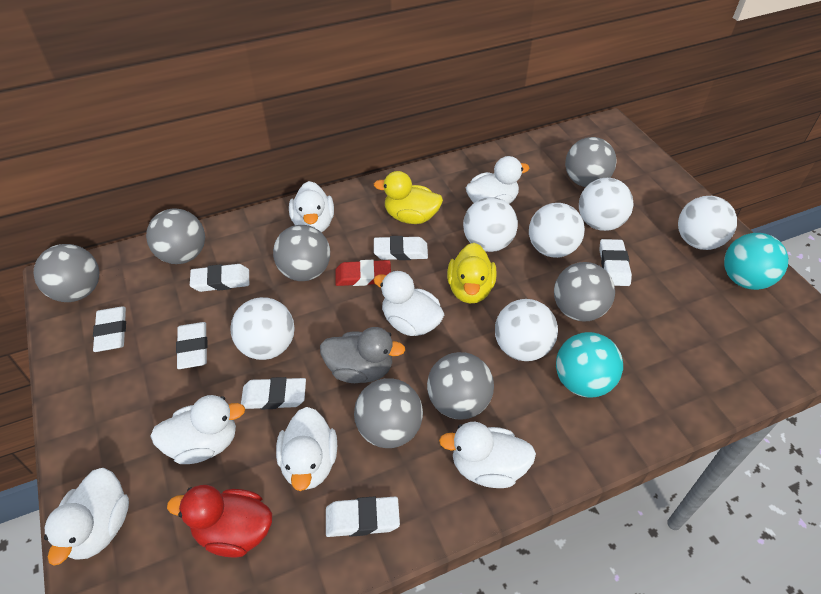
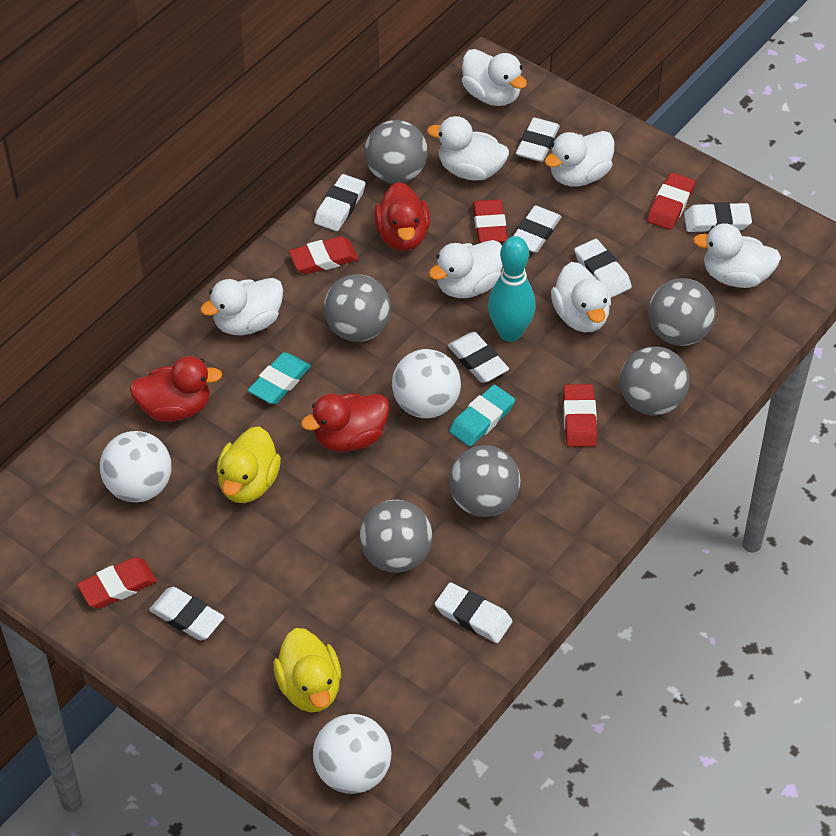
grey ball: 7 -> 6
grey duck: 1 -> 0
red duck: 1 -> 3
red eraser: 1 -> 5
turquoise ball: 2 -> 0
turquoise bowling pin: 0 -> 1
turquoise eraser: 0 -> 2
white ball: 6 -> 3
white eraser: 7 -> 8

